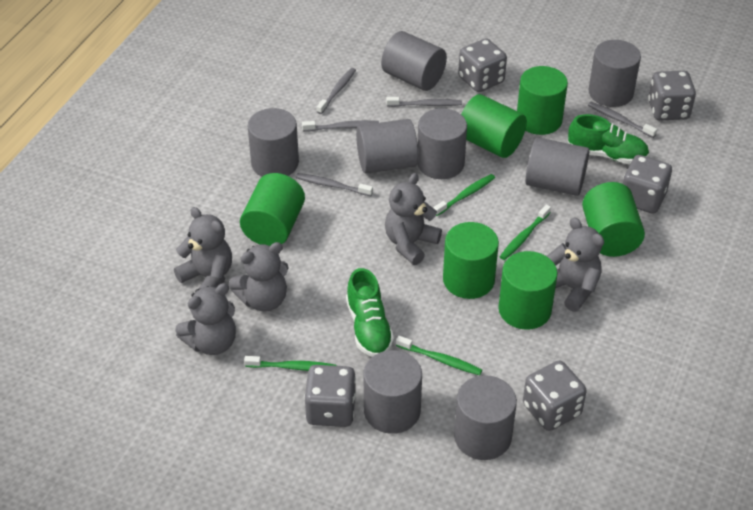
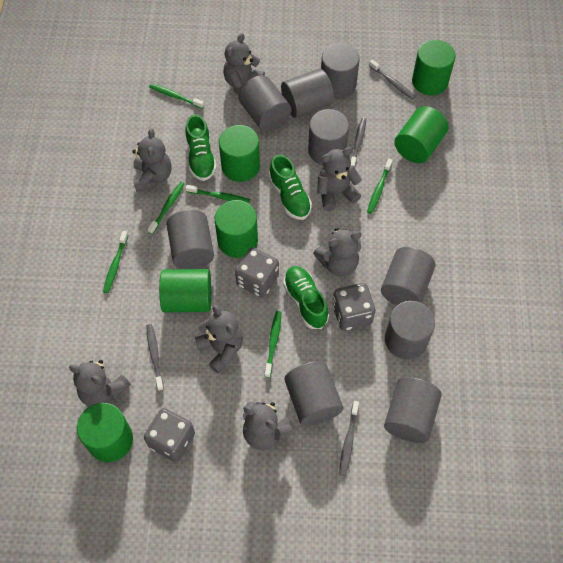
green shoe: 2 -> 3
green toothbrush: 4 -> 6
grey cylinder: 8 -> 9
grey dice: 5 -> 3
grey teddy bear: 5 -> 7
grey toothbrush: 5 -> 4

